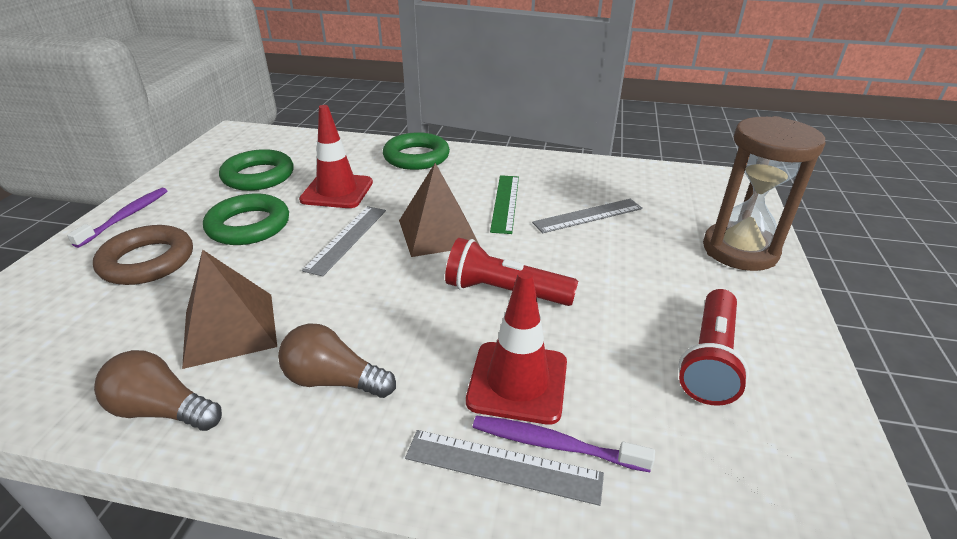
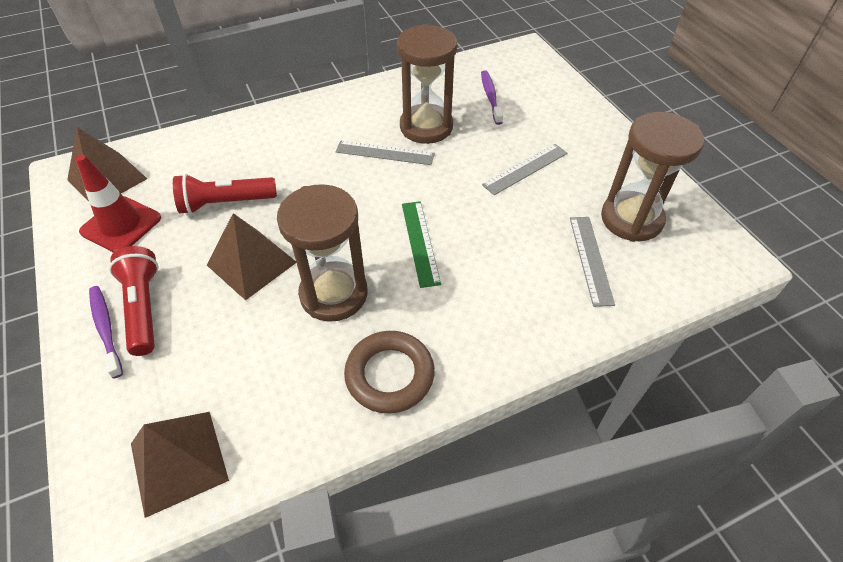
brown hourglass: 1 -> 3
brown light bulb: 2 -> 0
brown pyramid: 2 -> 3
green ring: 3 -> 0
red traffic cone: 2 -> 1

